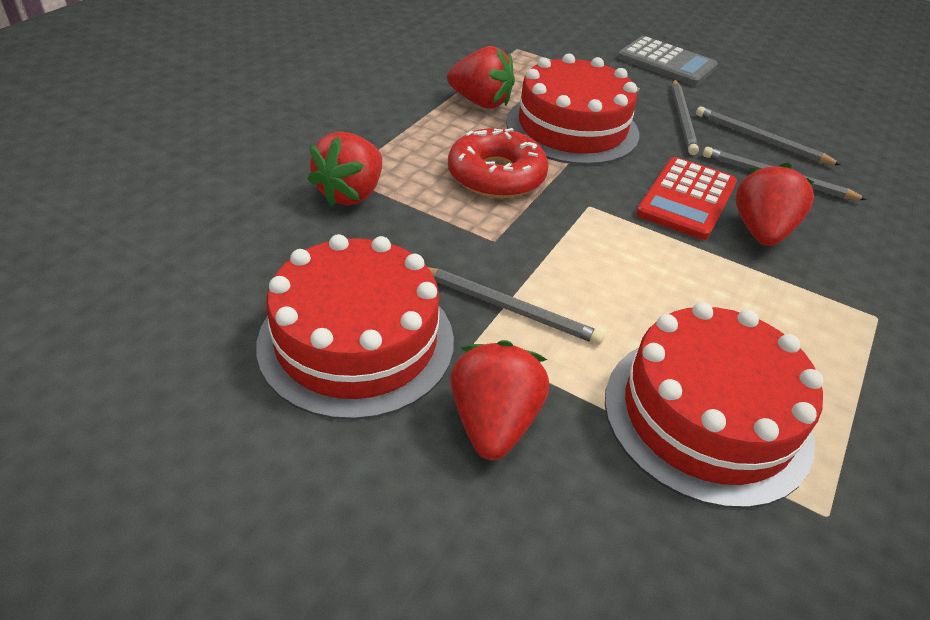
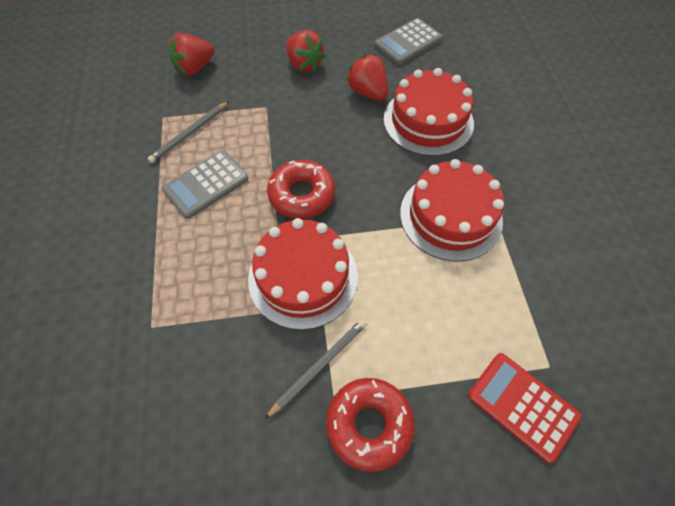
grey calculator: 1 -> 2
grey pencil: 4 -> 2
red donut: 1 -> 2
red strawberry: 4 -> 3

